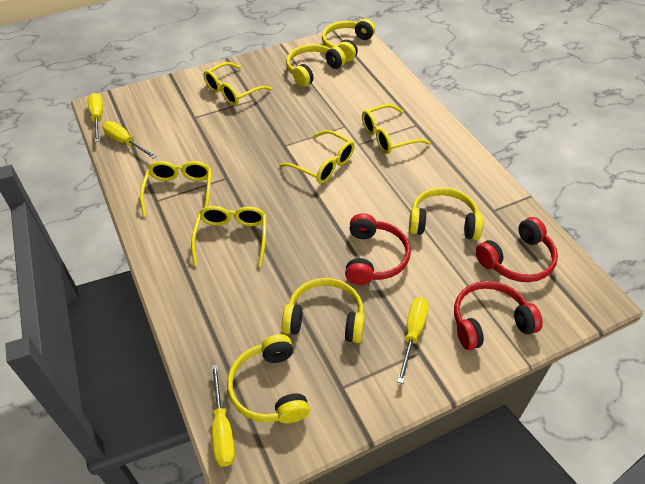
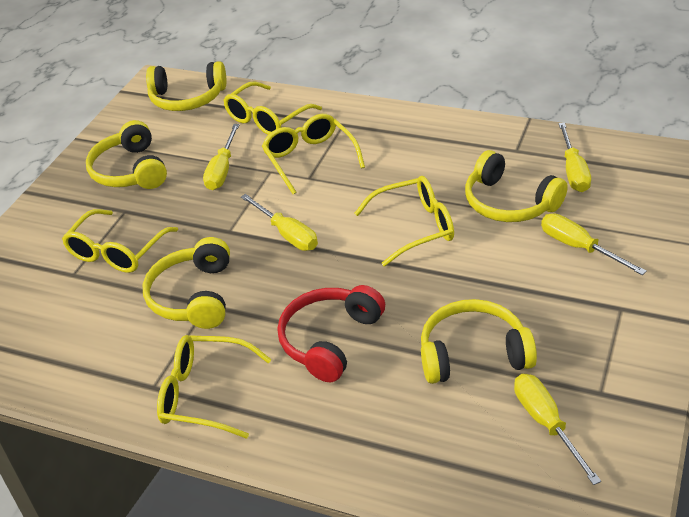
red headphones: 3 -> 1
yellow screwdriver: 4 -> 5

